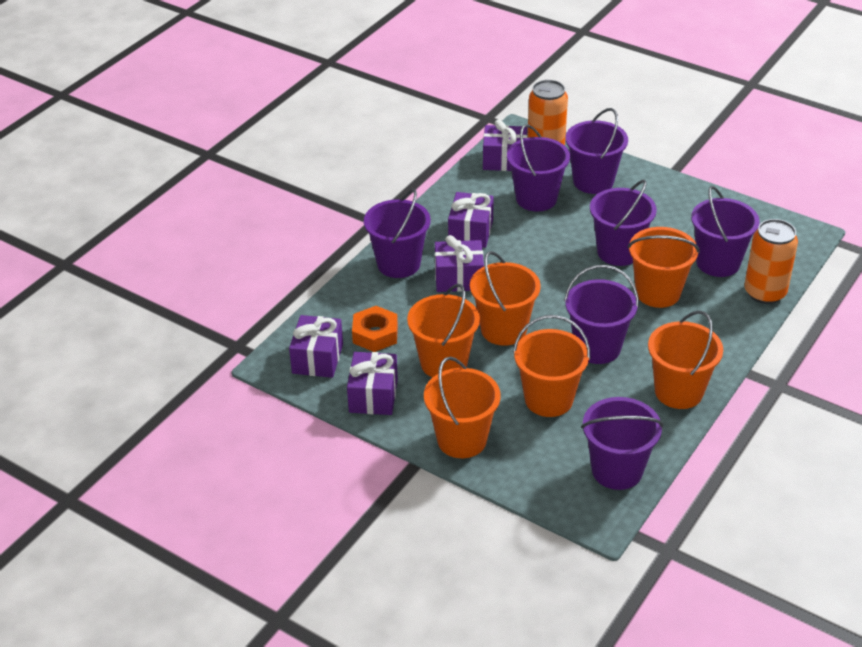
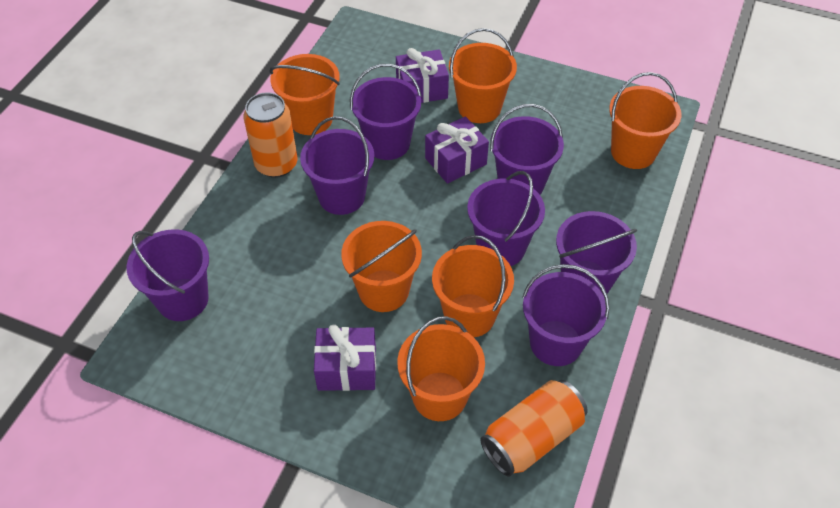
orange nut: 1 -> 0
purple gift: 5 -> 3

